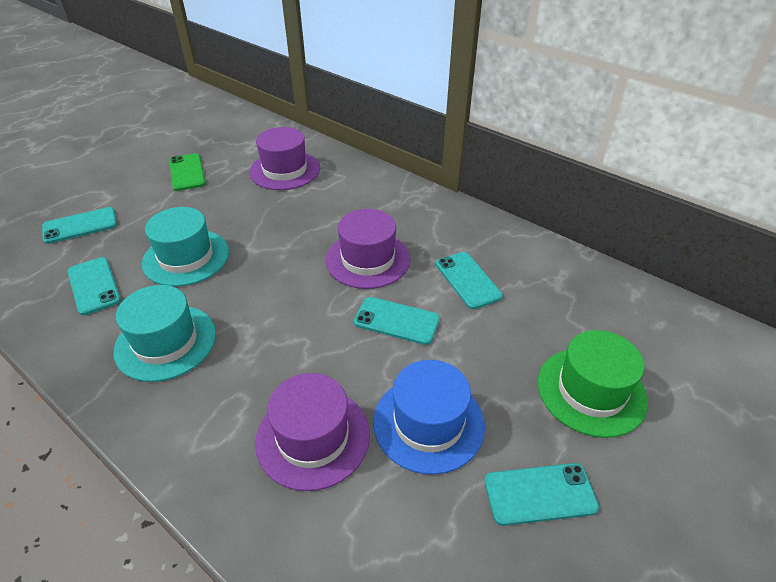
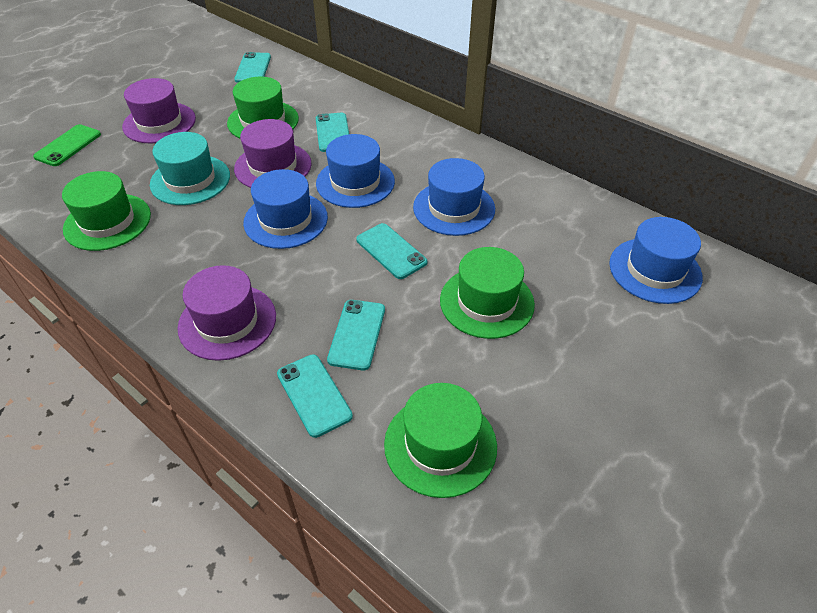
blue hat: 1 -> 4
green hat: 1 -> 4
turquoise hat: 2 -> 1

